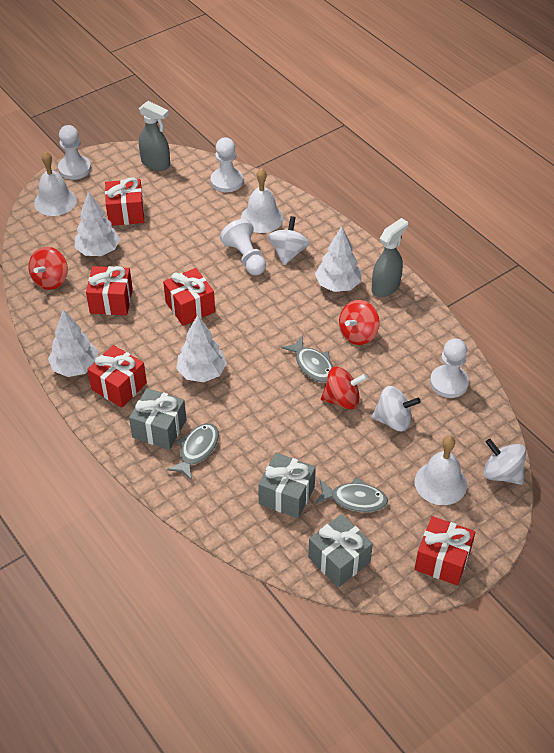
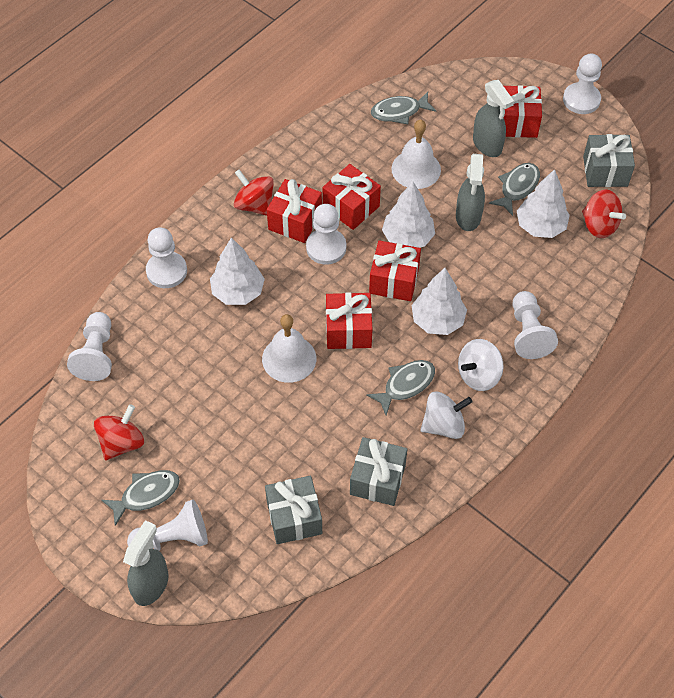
grey fish: 3 -> 4
grey spray bottle: 2 -> 3
white bell: 3 -> 2
white pawn: 4 -> 6
white spinning top: 3 -> 2

